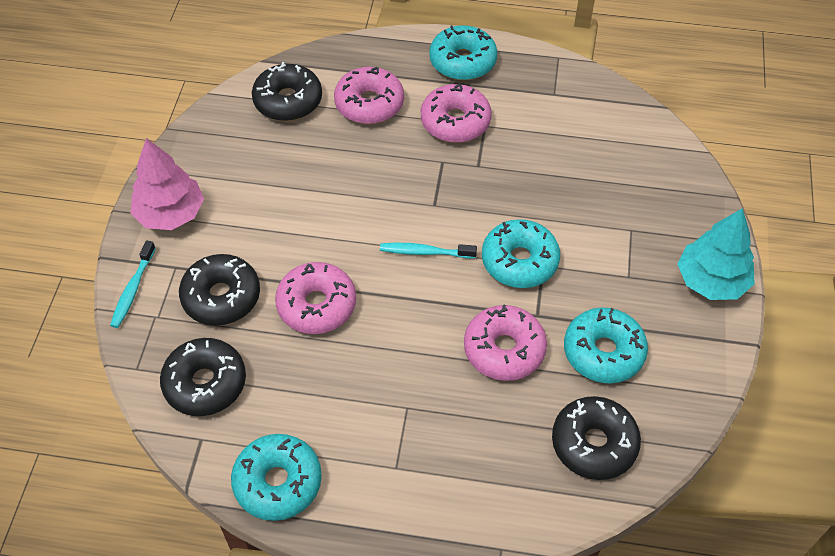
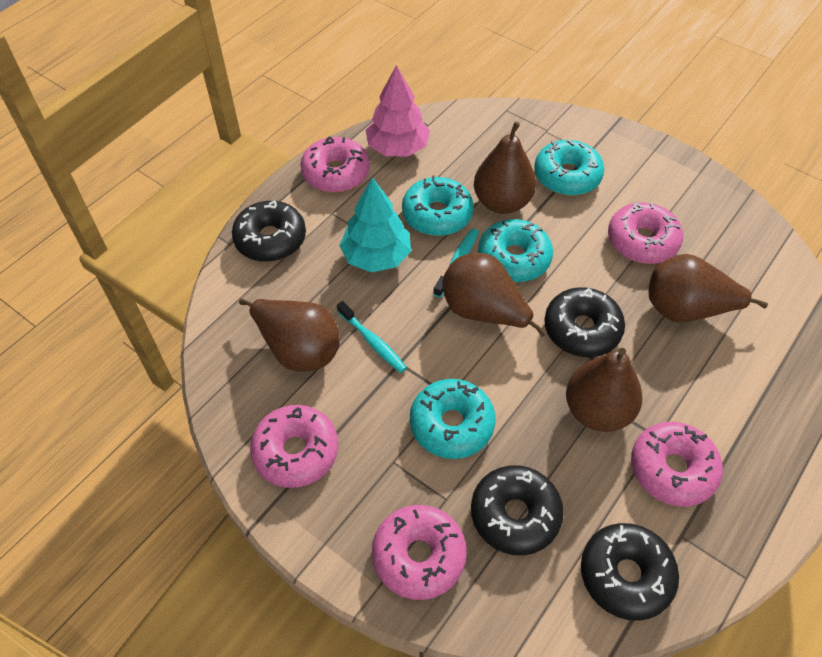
brown pear: 0 -> 5
pink donut: 4 -> 5

